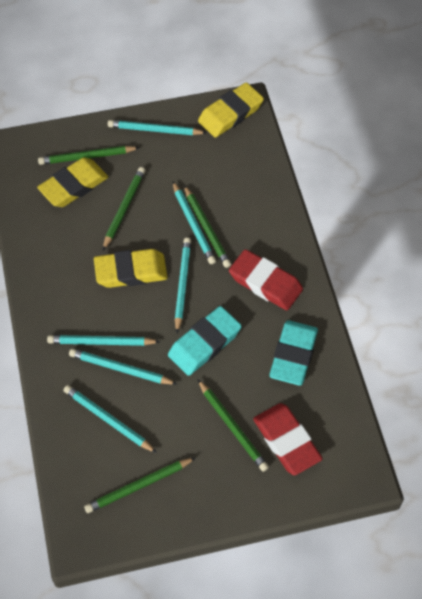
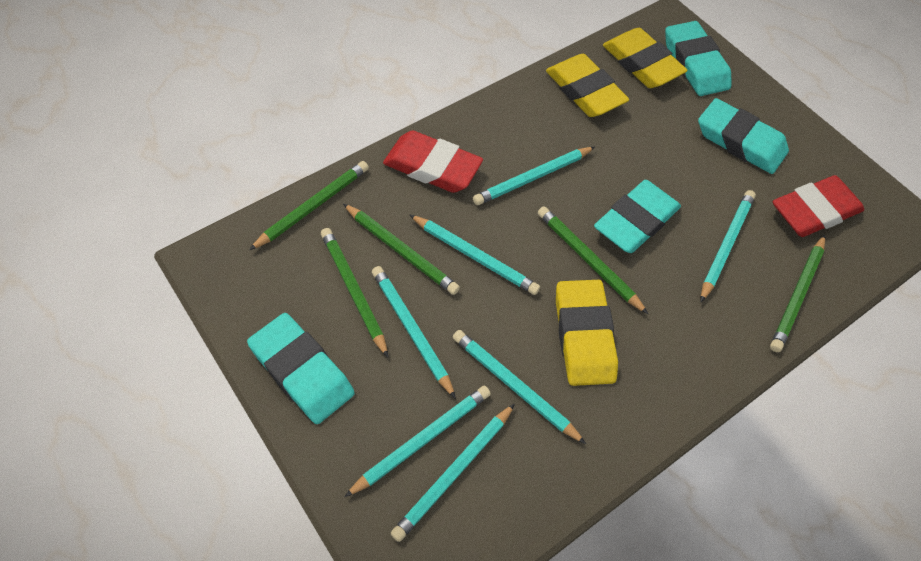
turquoise eraser: 2 -> 4
turquoise pencil: 6 -> 7

